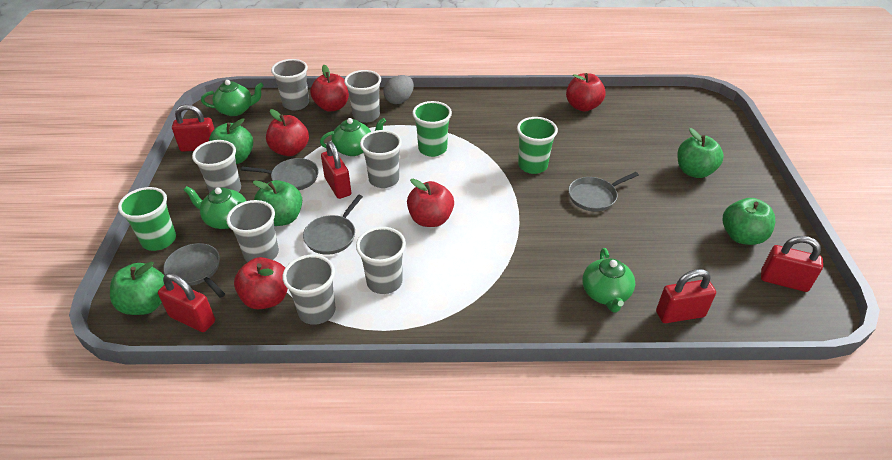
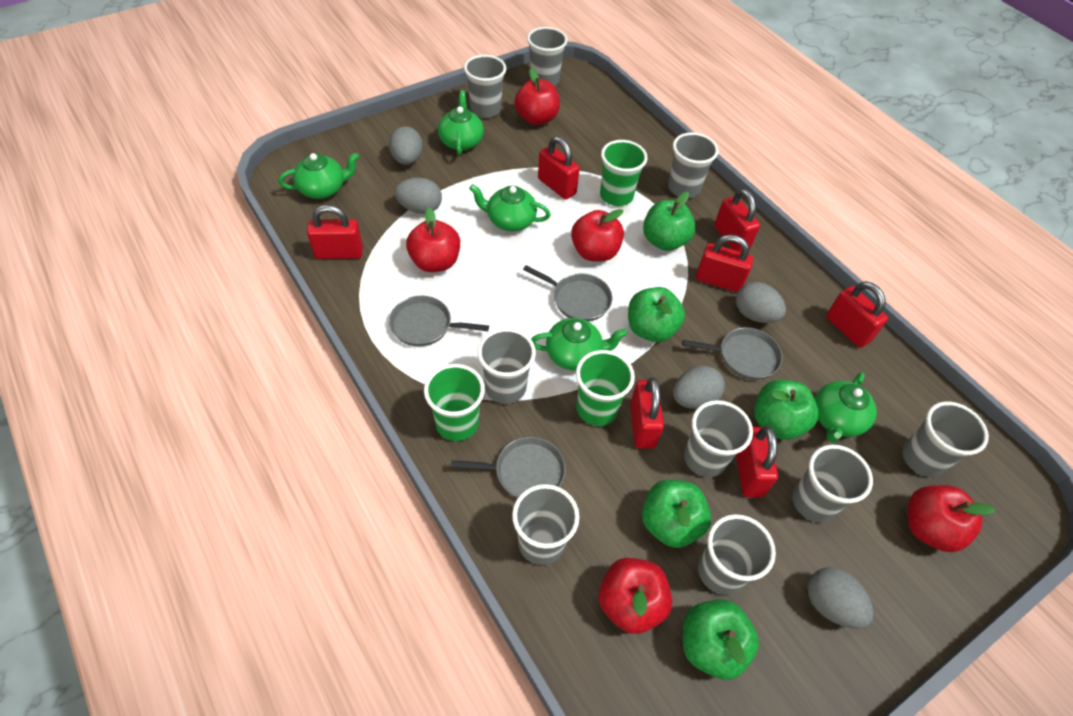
green teapot: 4 -> 5
grey cup: 7 -> 9
grey egg: 1 -> 5
red padlock: 5 -> 7

